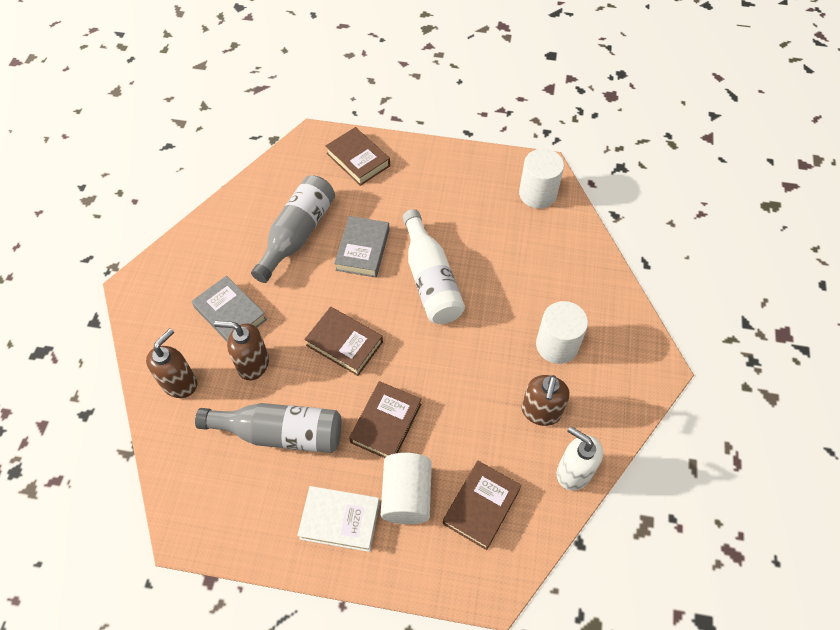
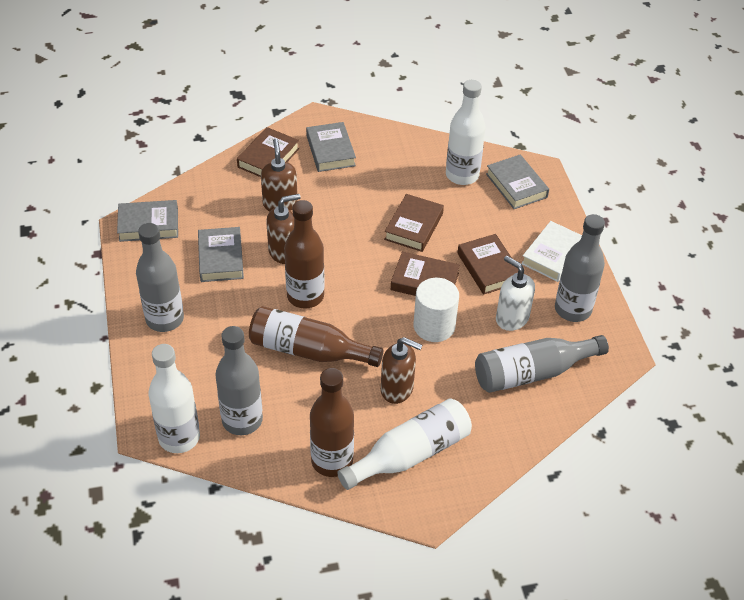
brown bottle: 0 -> 3
grey book: 2 -> 4
grey bottle: 2 -> 4
white bottle: 1 -> 3
white cylinder: 3 -> 1

